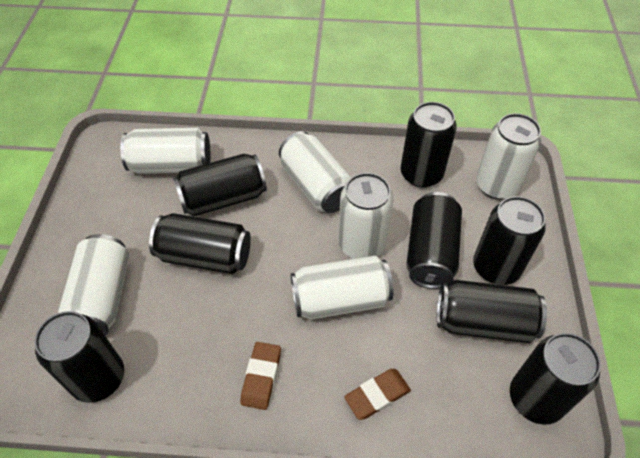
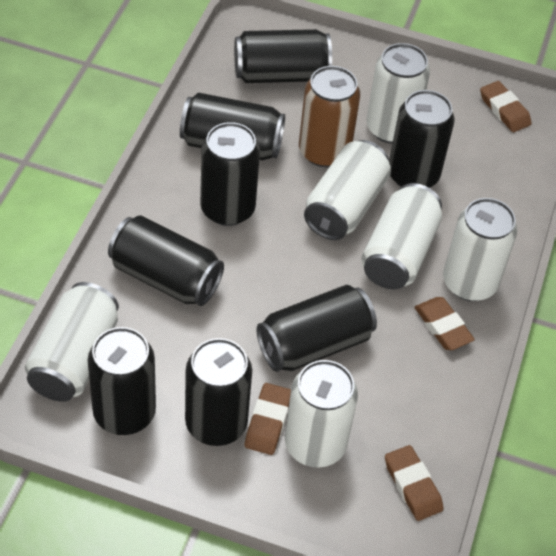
brown can: 0 -> 1
brown eraser: 2 -> 4

